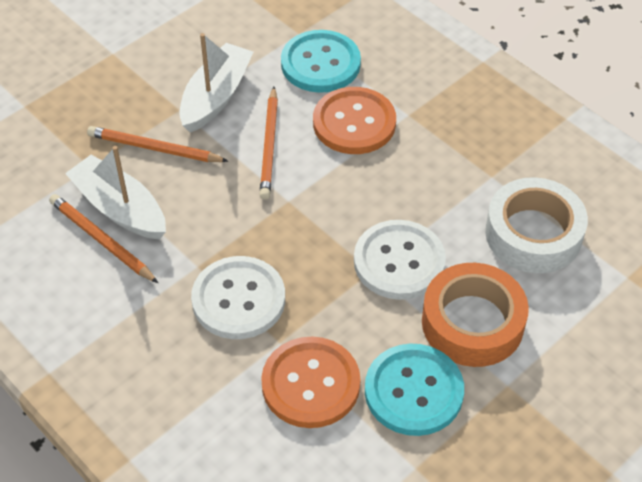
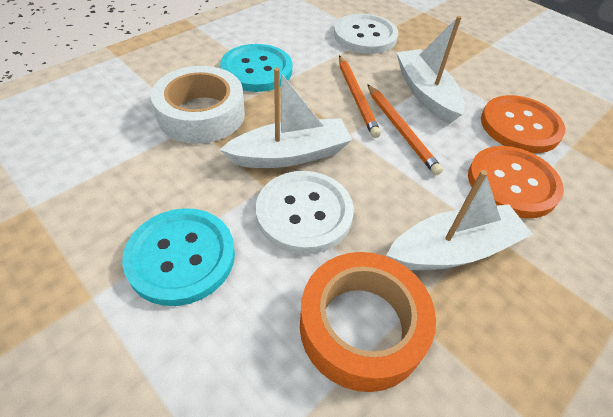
orange pencil: 3 -> 2
white boat: 2 -> 3

